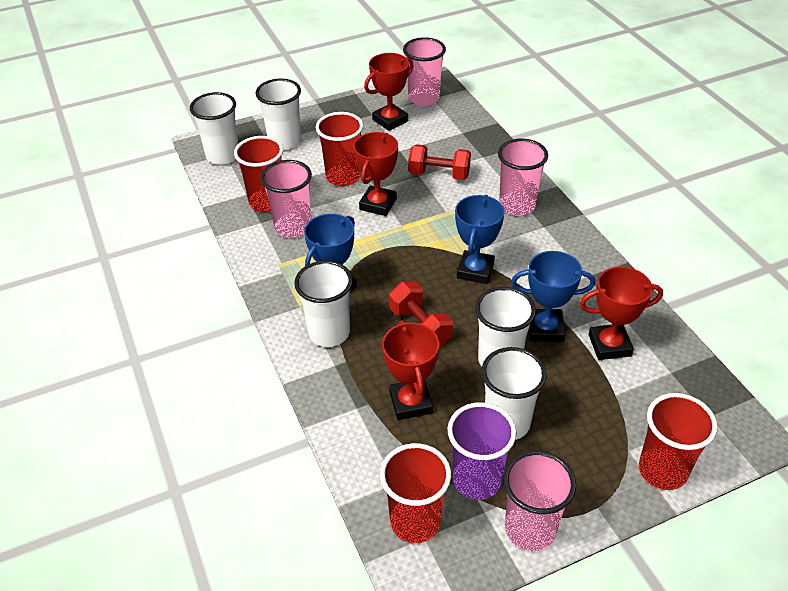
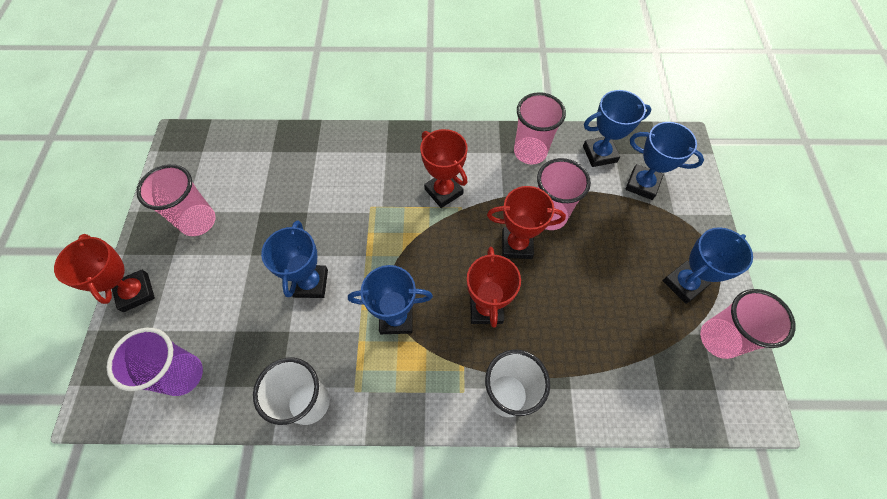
blue trophy: 3 -> 5
red cup: 4 -> 0
red dumbbell: 2 -> 0
white cup: 5 -> 2

